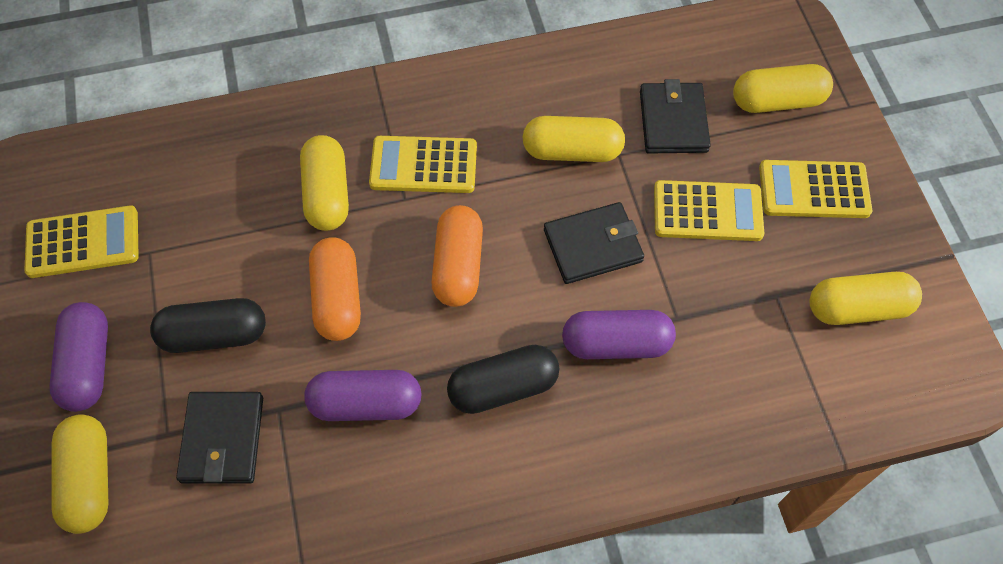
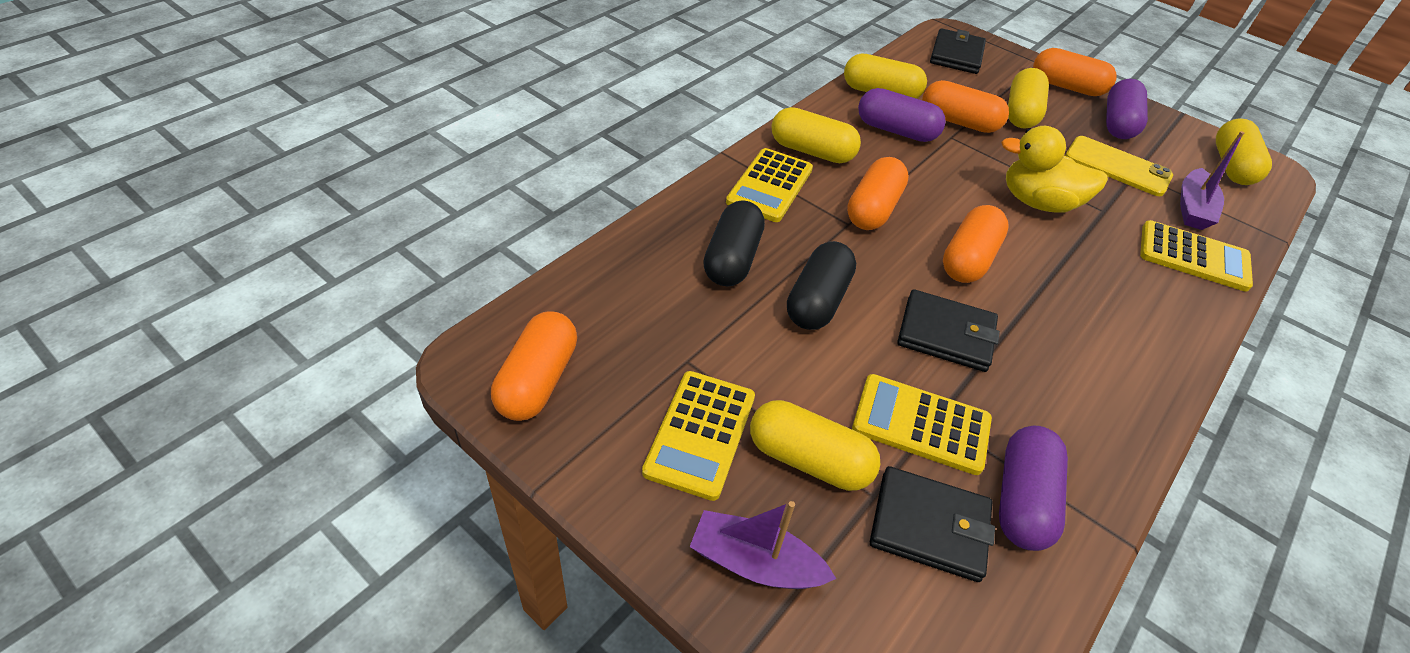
orange capsule: 2 -> 5
purple boat: 0 -> 2
yellow duck: 0 -> 1
yellow phone: 0 -> 1

